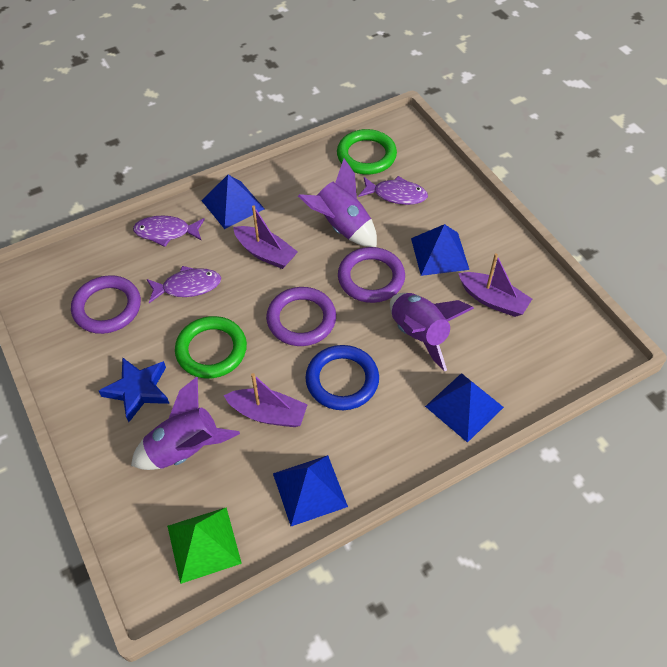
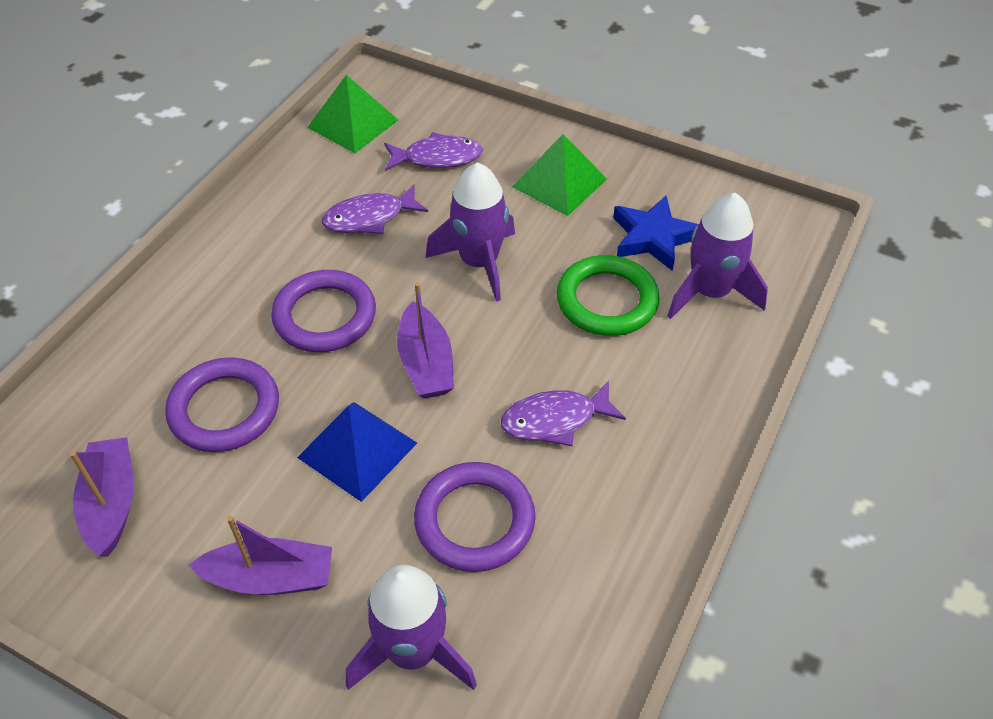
blue pyramid: 4 -> 1
blue ring: 1 -> 0
green pyramid: 1 -> 2
green ring: 2 -> 1

